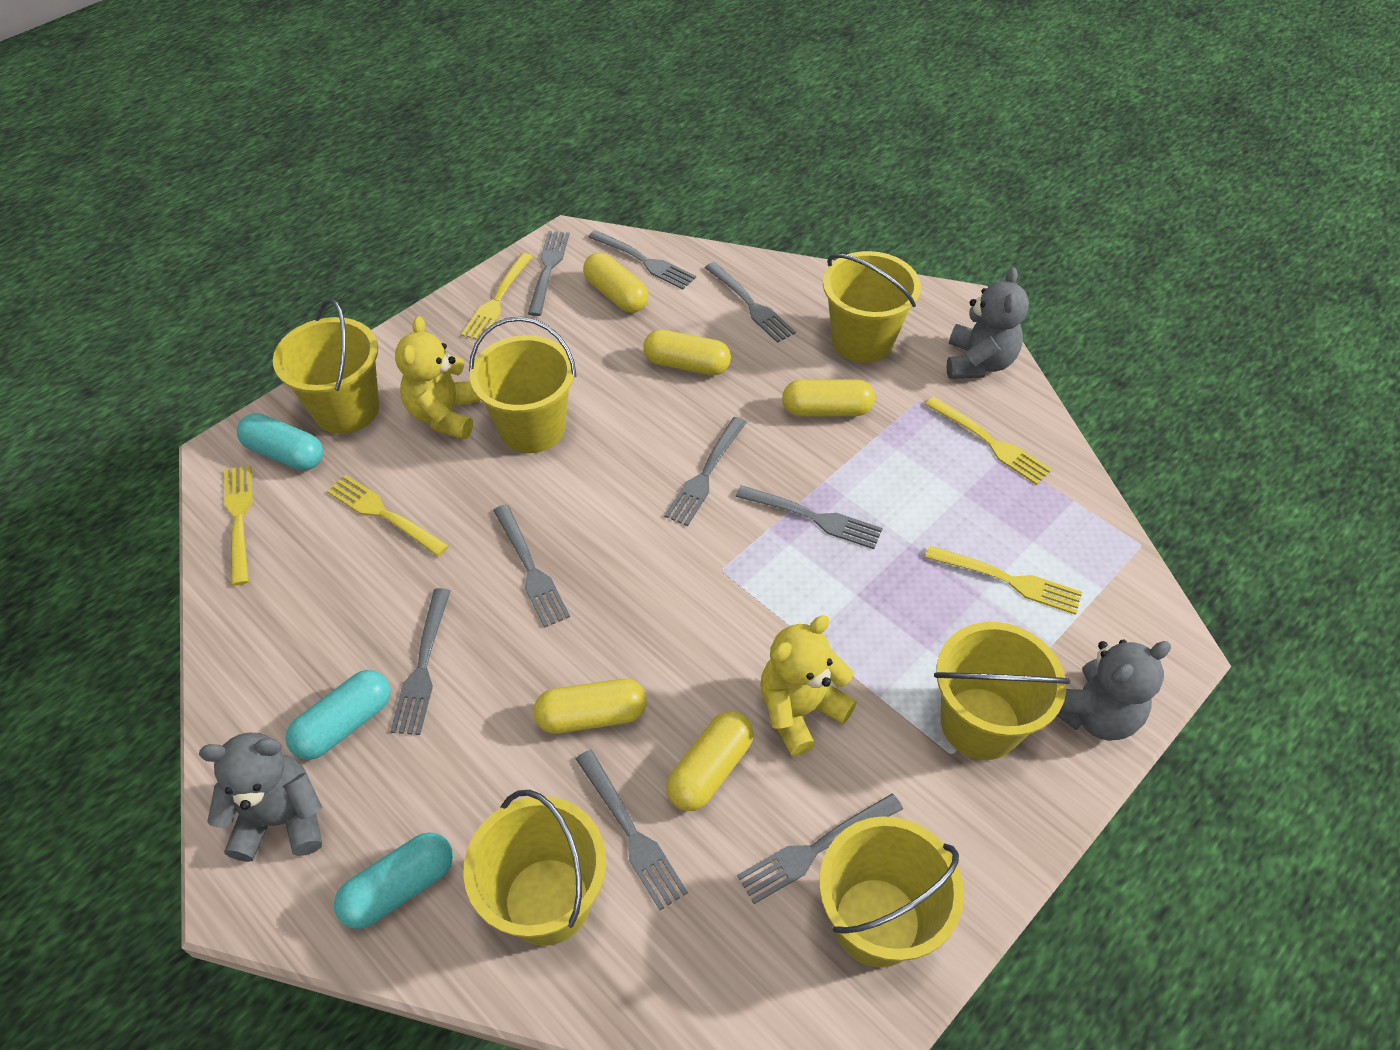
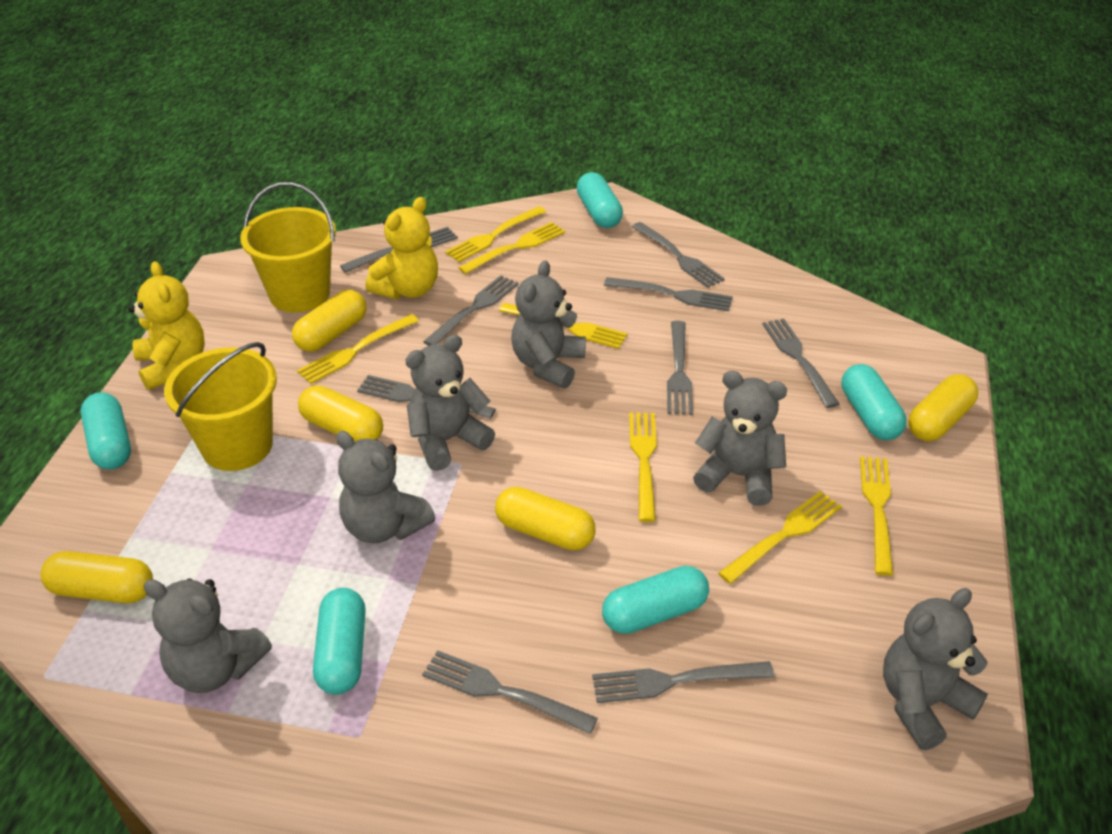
grey teddy bear: 3 -> 6
turquoise capsule: 3 -> 5
yellow bucket: 6 -> 2
yellow fork: 5 -> 7

